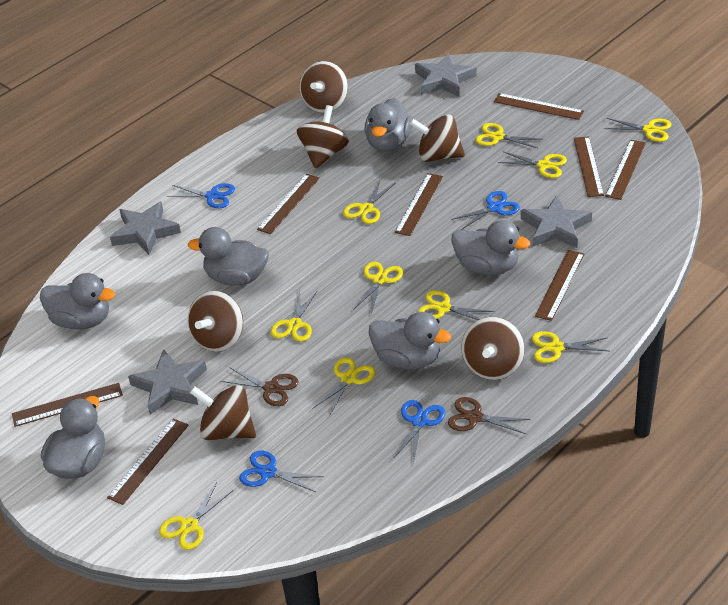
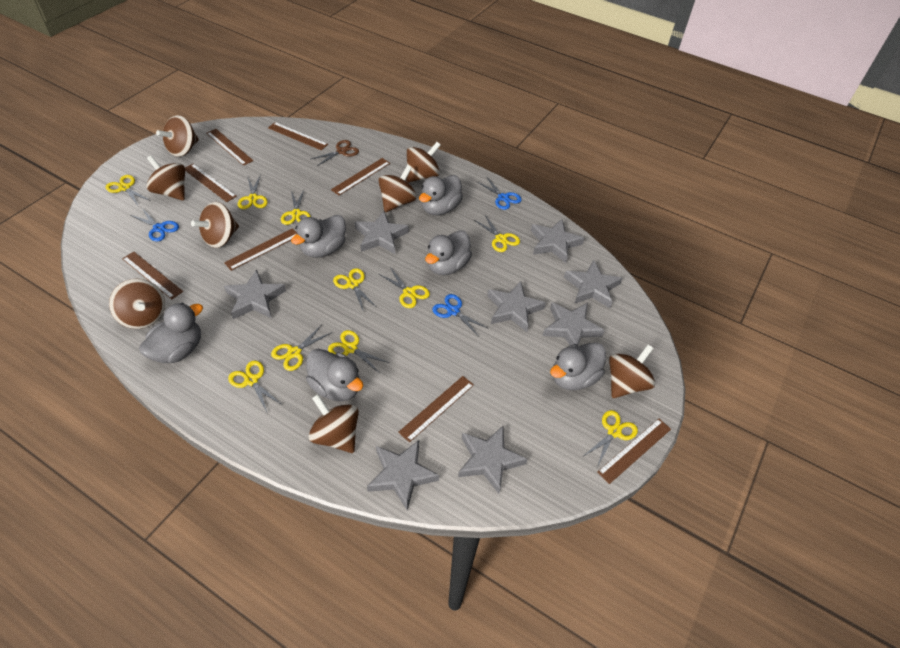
blue scissors: 4 -> 3
brown scissors: 2 -> 1
brown spinning top: 6 -> 8
grey star: 4 -> 8

